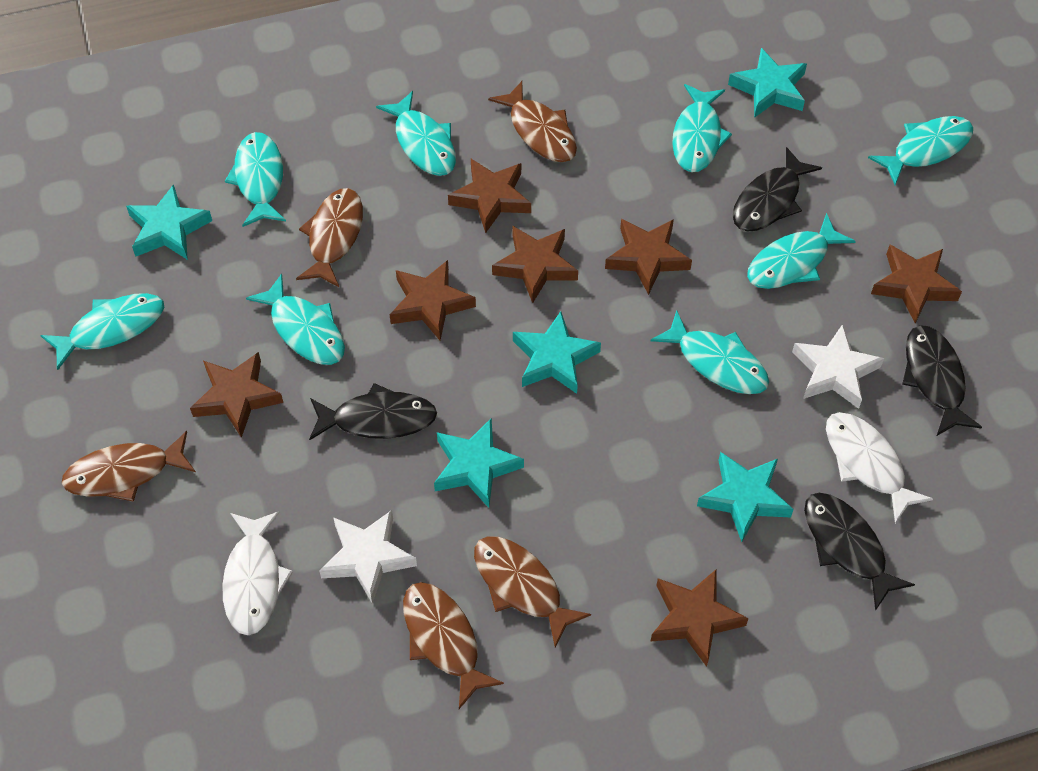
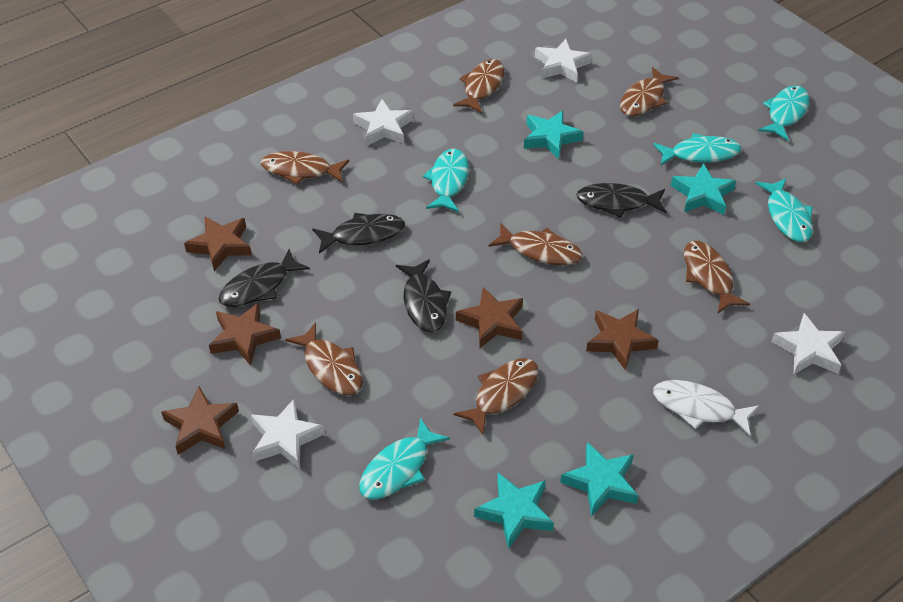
brown fish: 5 -> 7
brown star: 7 -> 5
turquoise fish: 8 -> 5
turquoise star: 5 -> 4
white fish: 2 -> 1
white star: 2 -> 4

